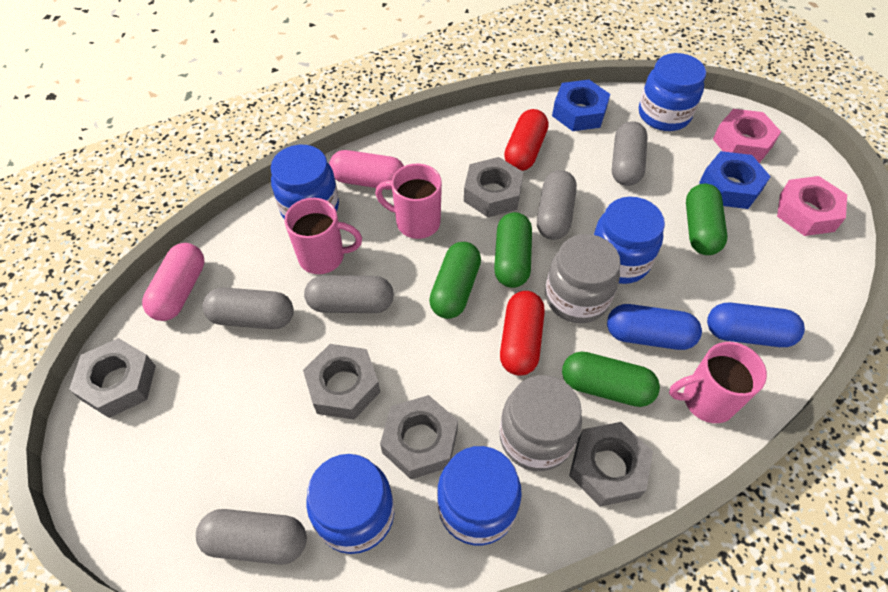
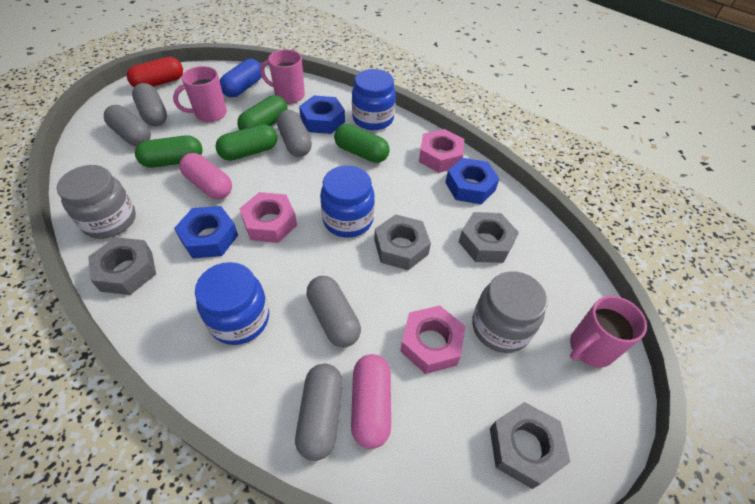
blue capsule: 2 -> 1
blue jar: 5 -> 3
blue nut: 2 -> 3
grey nut: 5 -> 4
pink nut: 2 -> 3
red capsule: 2 -> 1

